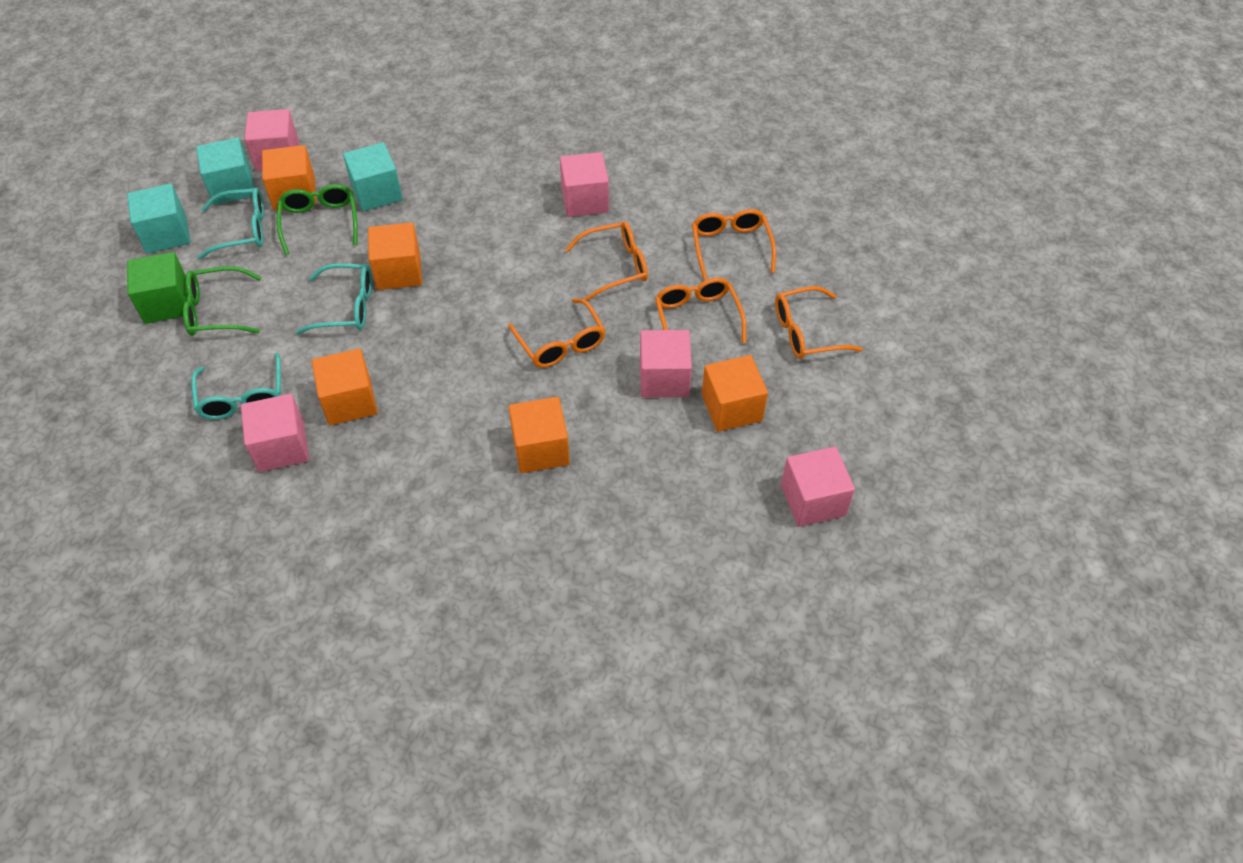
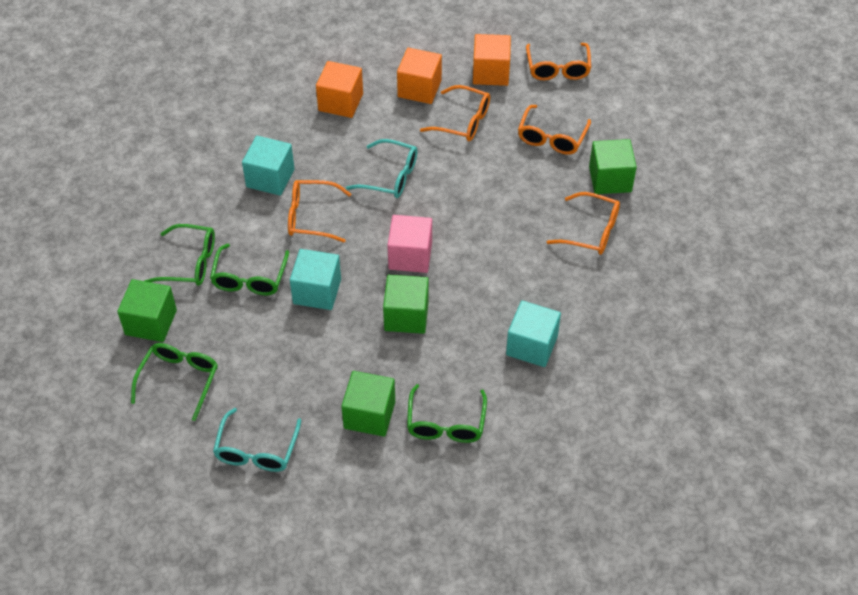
green cube: 1 -> 4
green glasses: 2 -> 4
orange cube: 5 -> 3
pink cube: 5 -> 1
turquoise glasses: 3 -> 2

